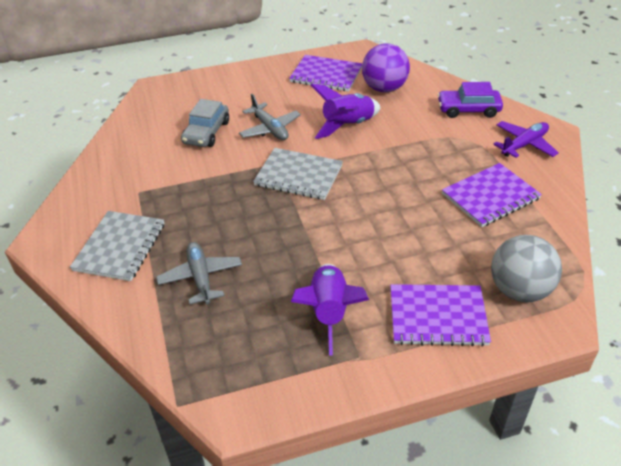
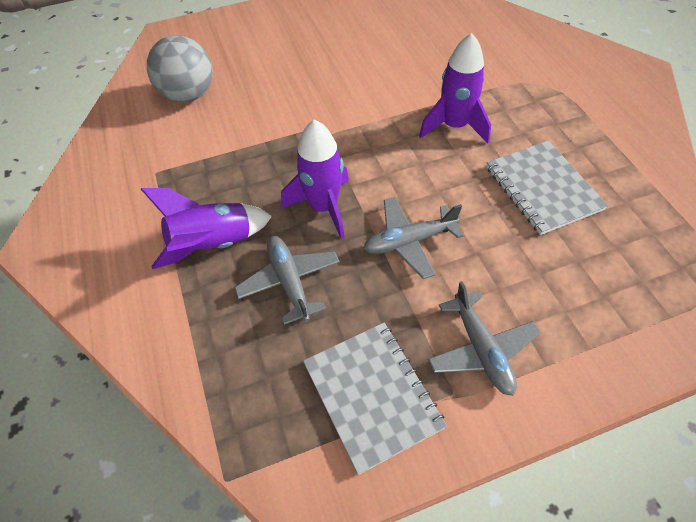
grey car: 1 -> 0
grey plane: 2 -> 3
purple ball: 1 -> 0
purple car: 1 -> 0
purple notebook: 3 -> 0
purple plane: 1 -> 0
purple rocket: 2 -> 3

